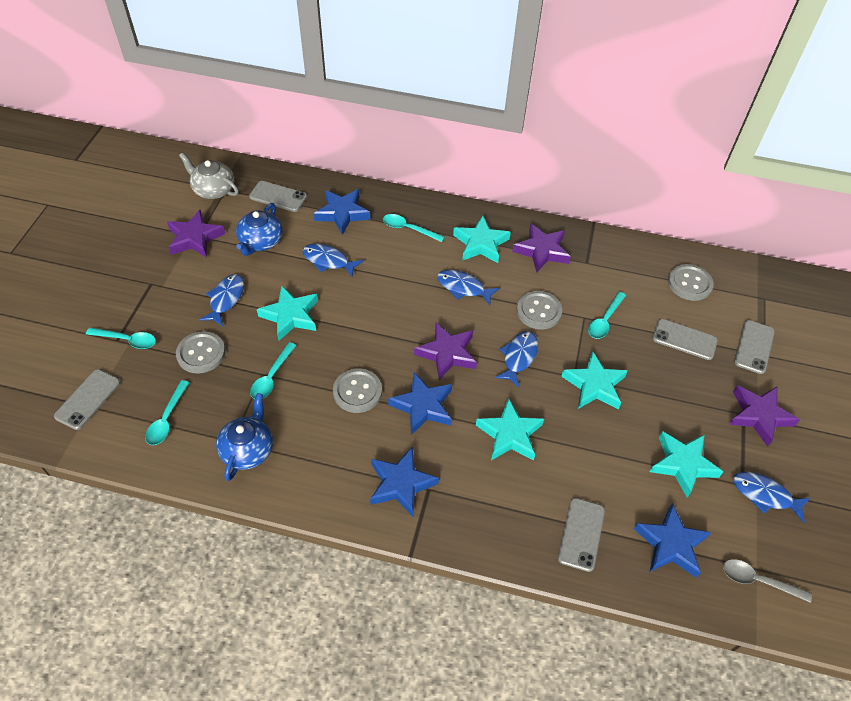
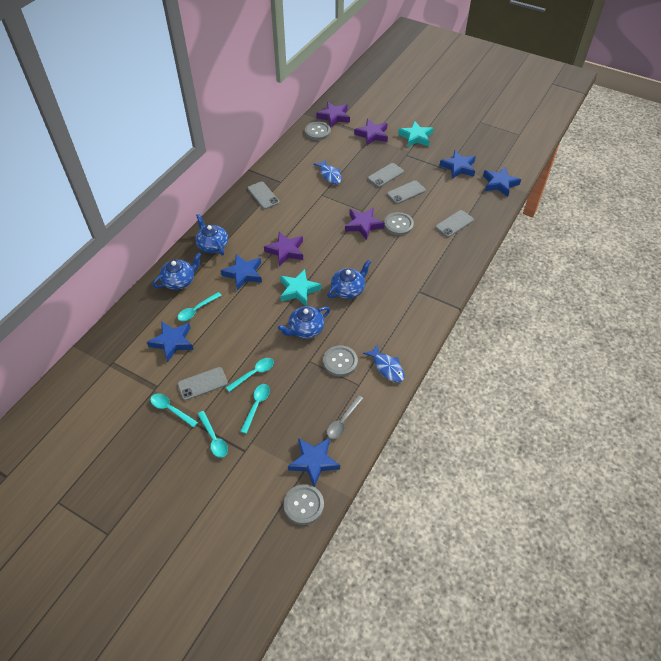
blue fish: 5 -> 2
blue star: 4 -> 5
blue teapot: 2 -> 4
grey teapot: 1 -> 0
turquoise star: 5 -> 2

